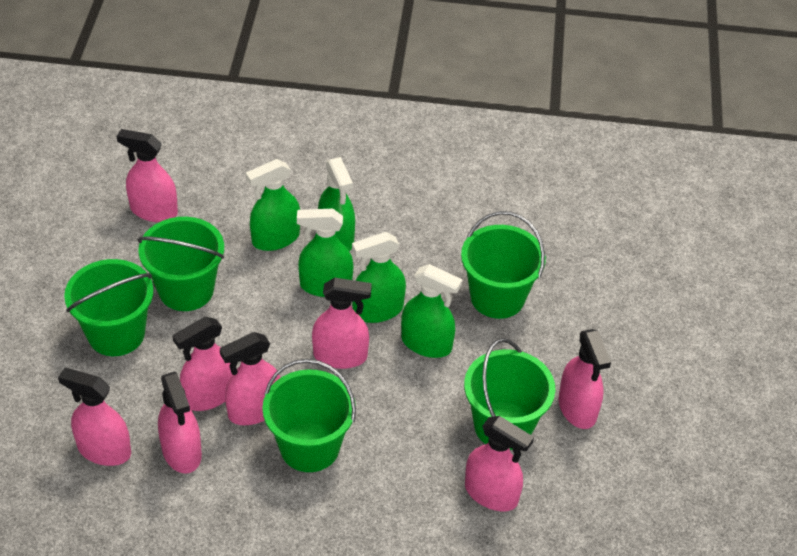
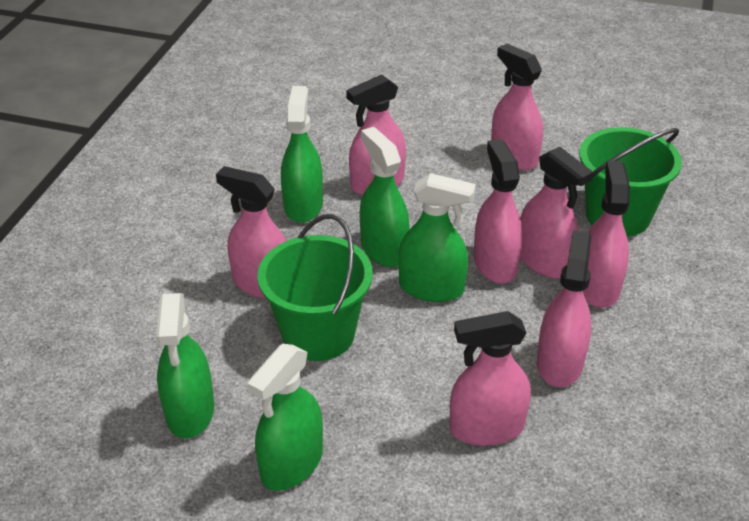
green bucket: 5 -> 2

